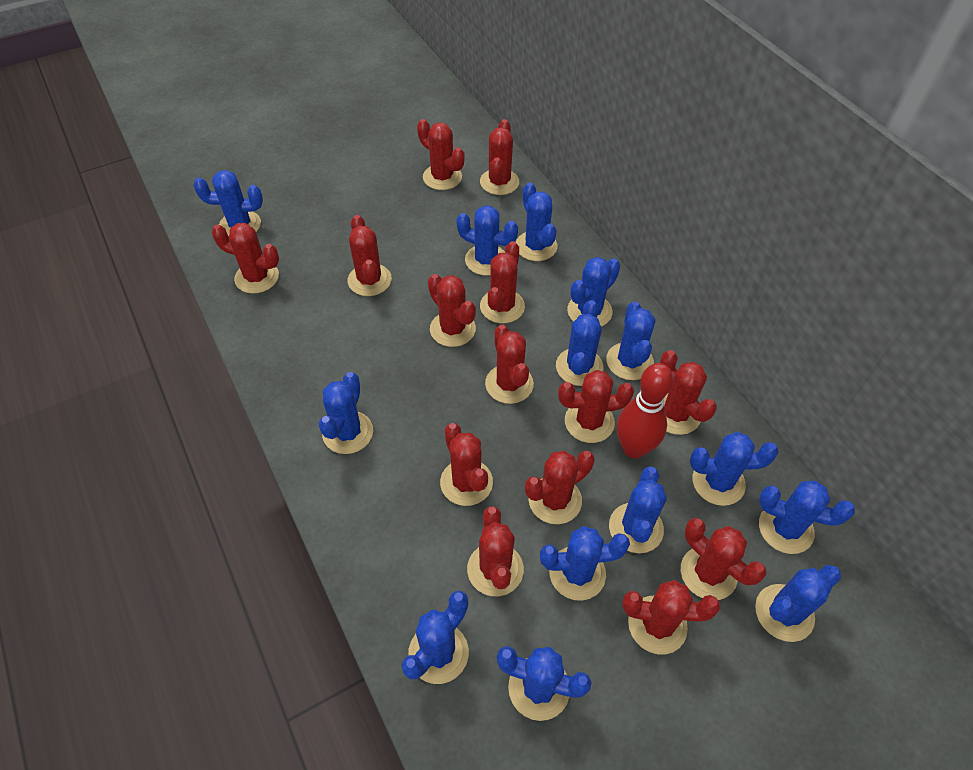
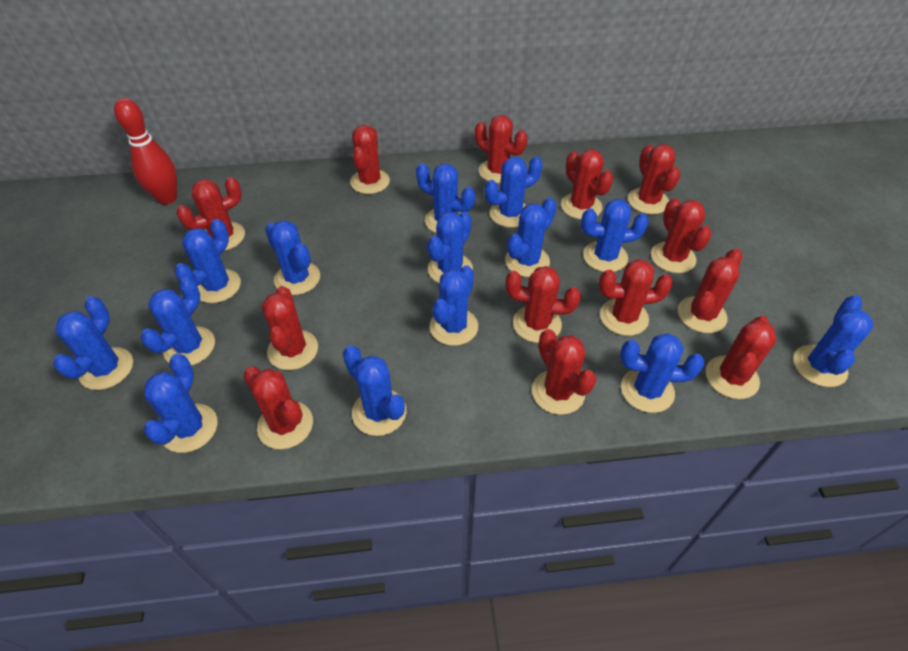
red cactus: 14 -> 13

